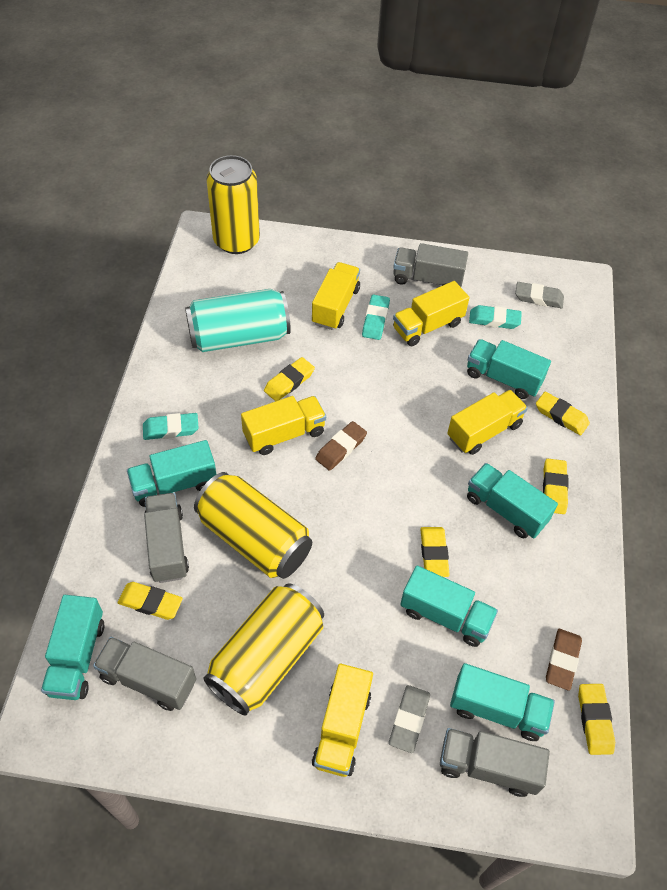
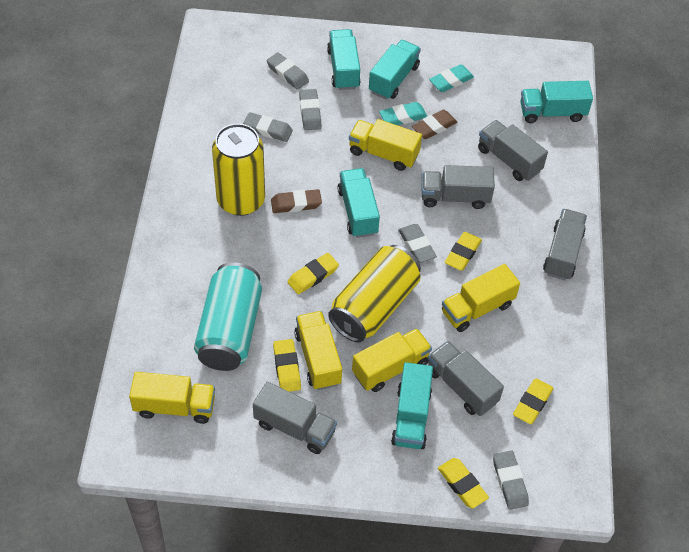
grey eraser: 2 -> 5
grey truck: 4 -> 5
turquoise eraser: 3 -> 2
turquoise truck: 6 -> 5
yellow can: 3 -> 2
yellow eraser: 6 -> 5

